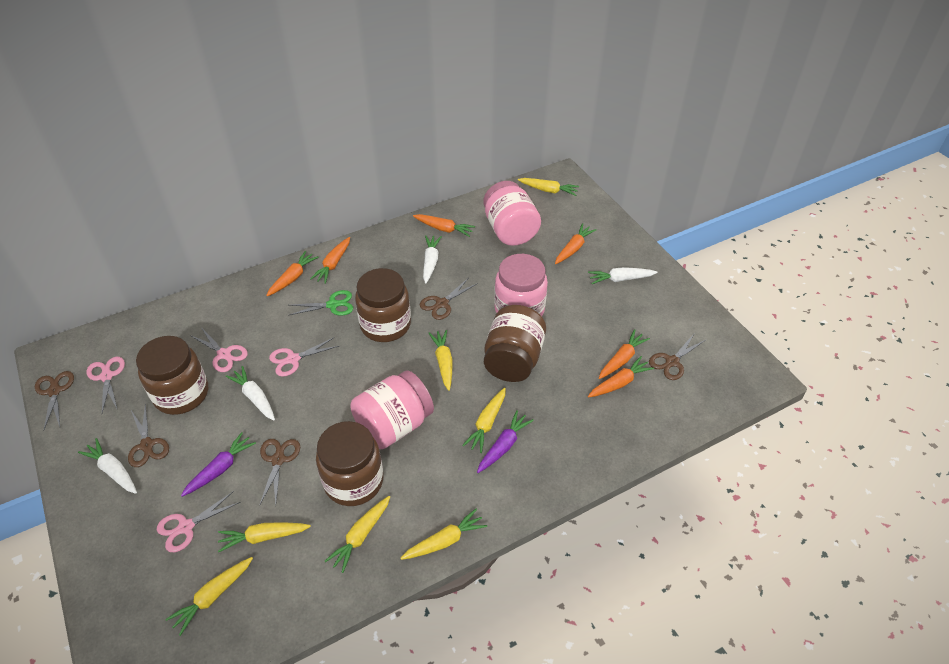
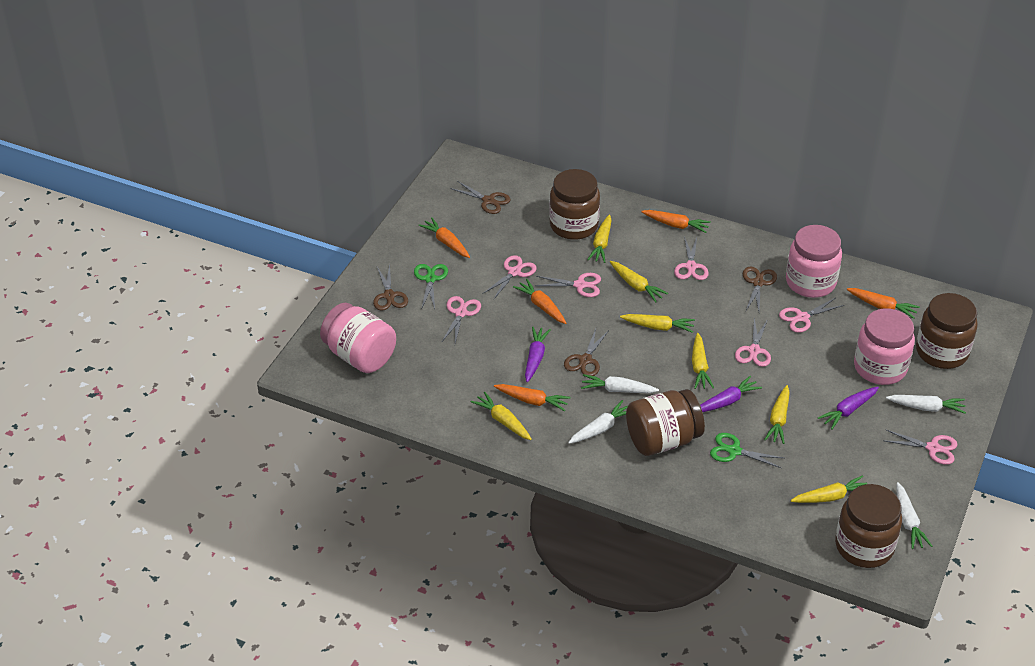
brown scissors: 5 -> 4
green scissors: 1 -> 2
orange carrot: 6 -> 5
pink scissors: 4 -> 7
purple carrot: 2 -> 3

